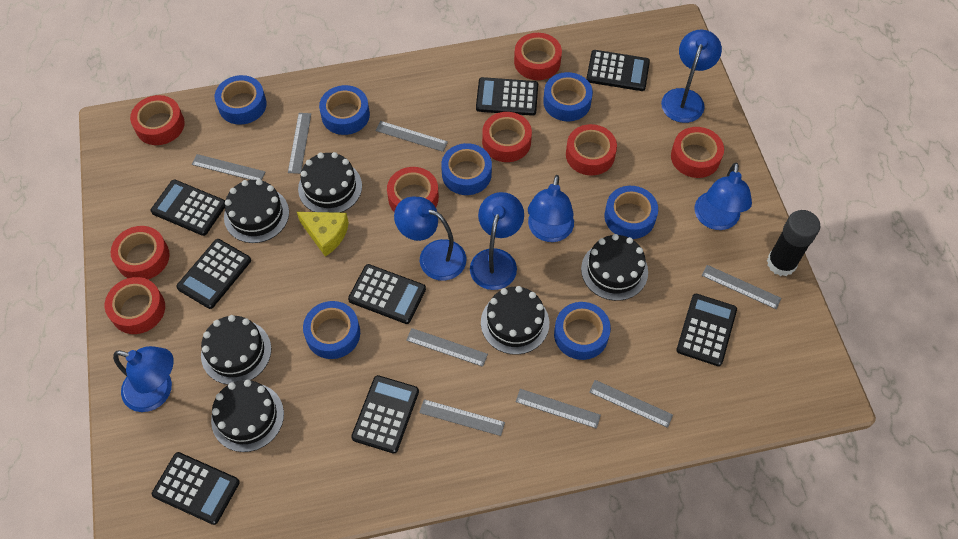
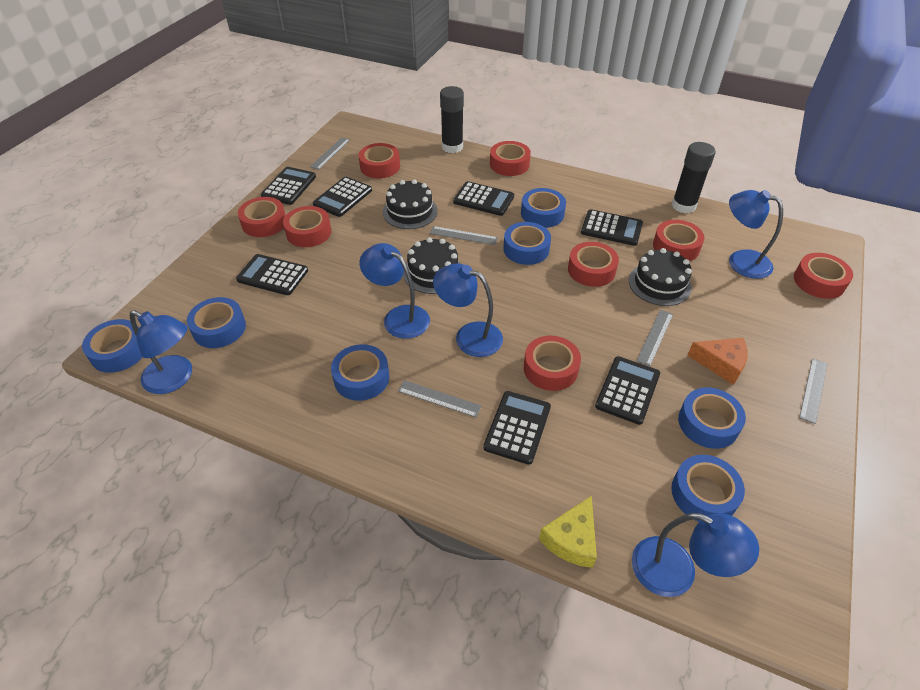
black cake: 6 -> 3
black calculator: 8 -> 7
black glue stick: 1 -> 2
blue lamp: 6 -> 5
grey ruler: 8 -> 5
orange cheese: 0 -> 1

